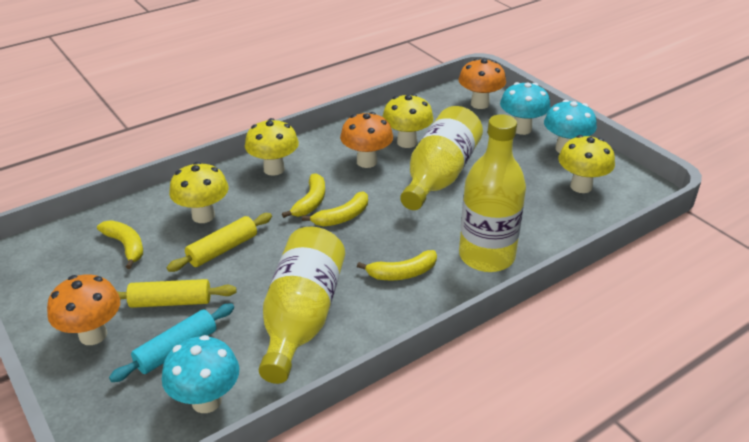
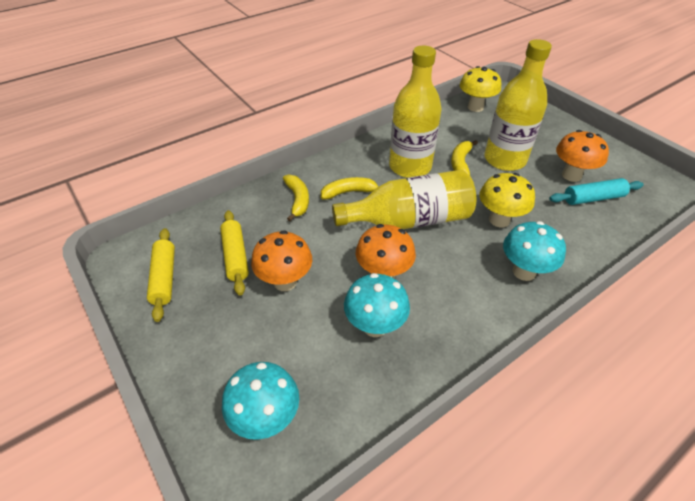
yellow banana: 4 -> 3
yellow mushroom: 4 -> 2

